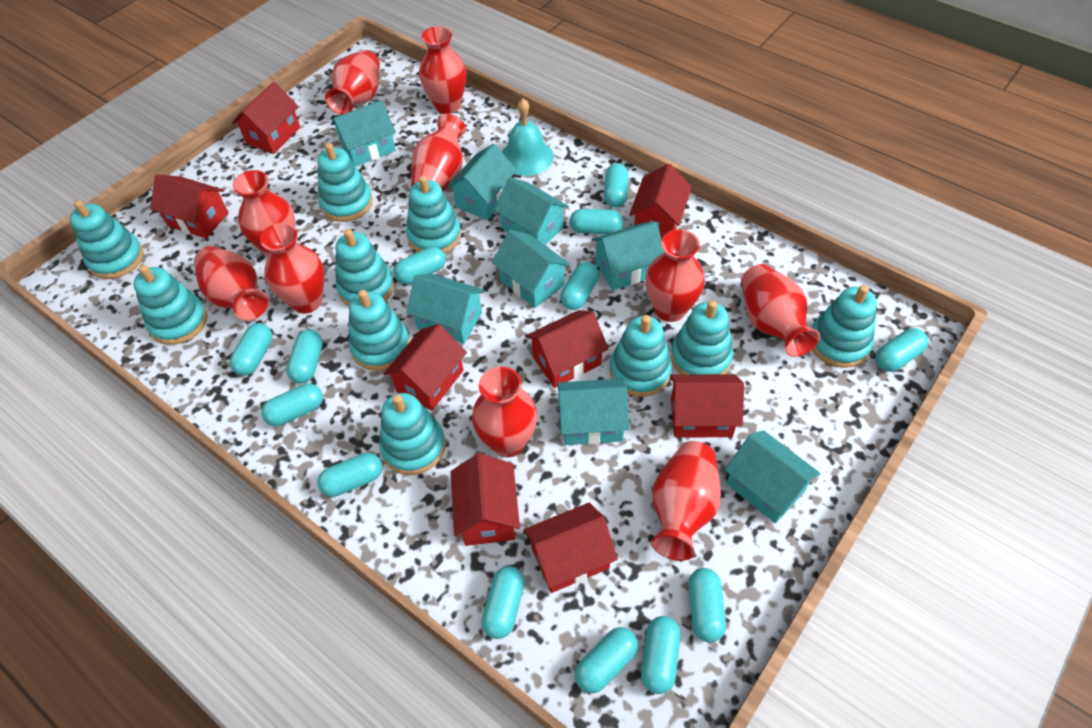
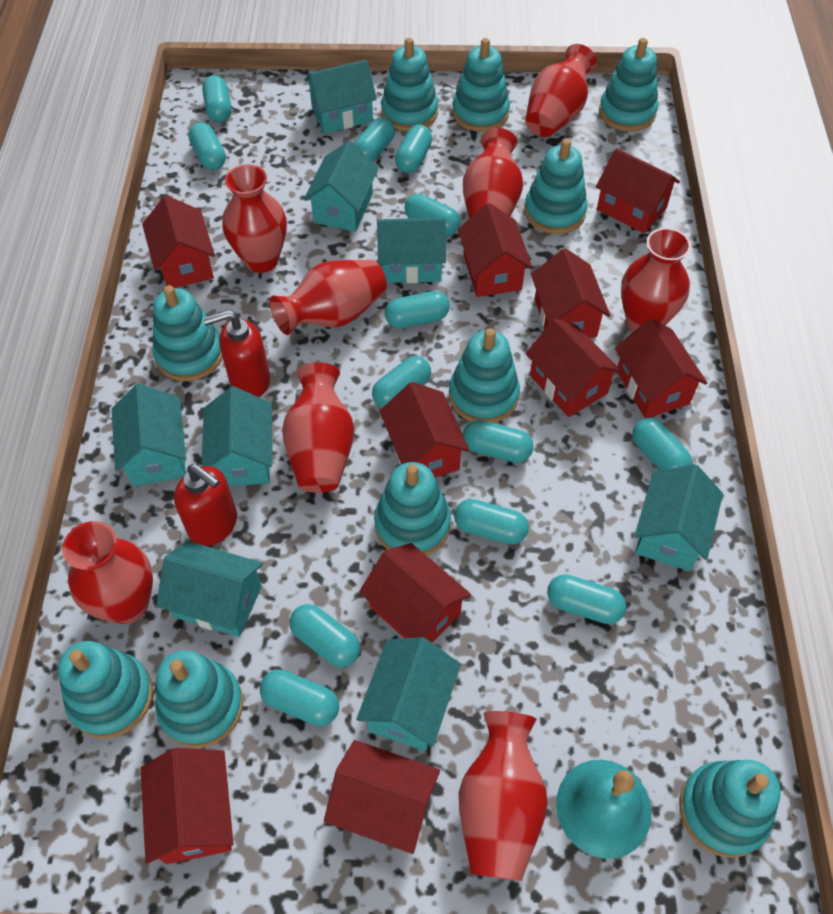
red house: 8 -> 10
red soap dispenser: 0 -> 2
red vase: 10 -> 8

